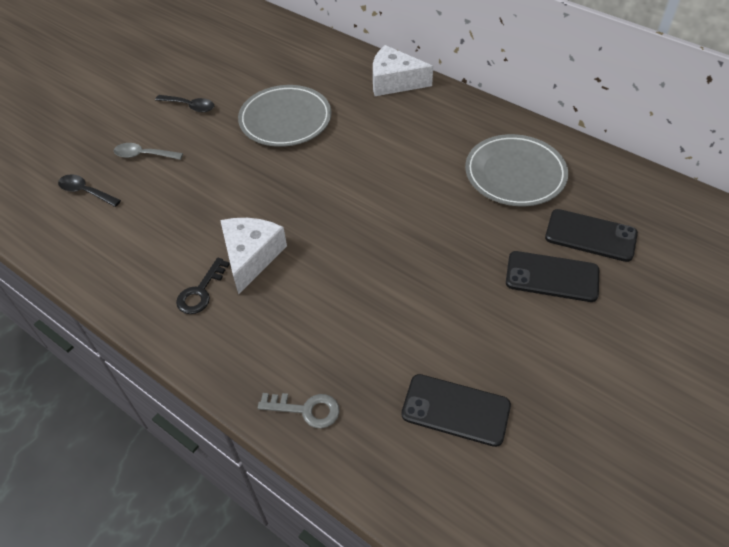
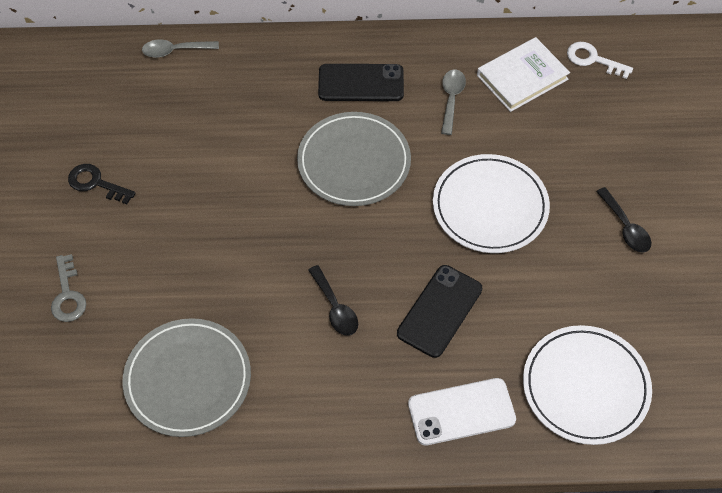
black phone: 3 -> 2
grey spoon: 1 -> 2
white book: 0 -> 1
white cheese: 2 -> 0
white key: 0 -> 1
white phone: 0 -> 1
white plate: 0 -> 2

